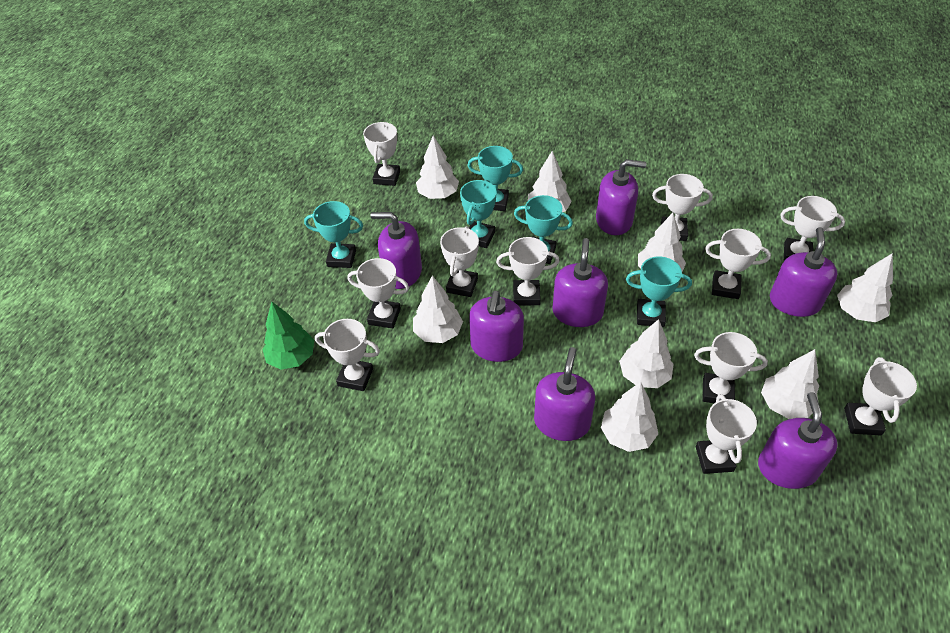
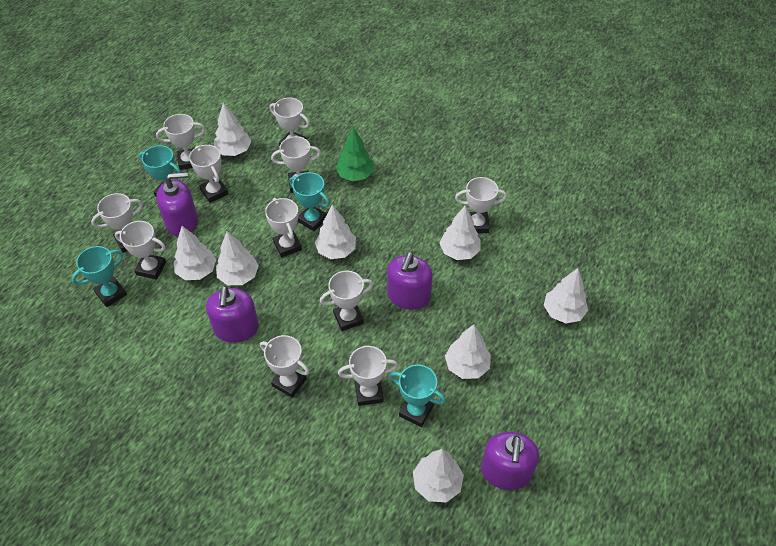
purple soap dispenser: 7 -> 4
turquoise trophy: 5 -> 4

